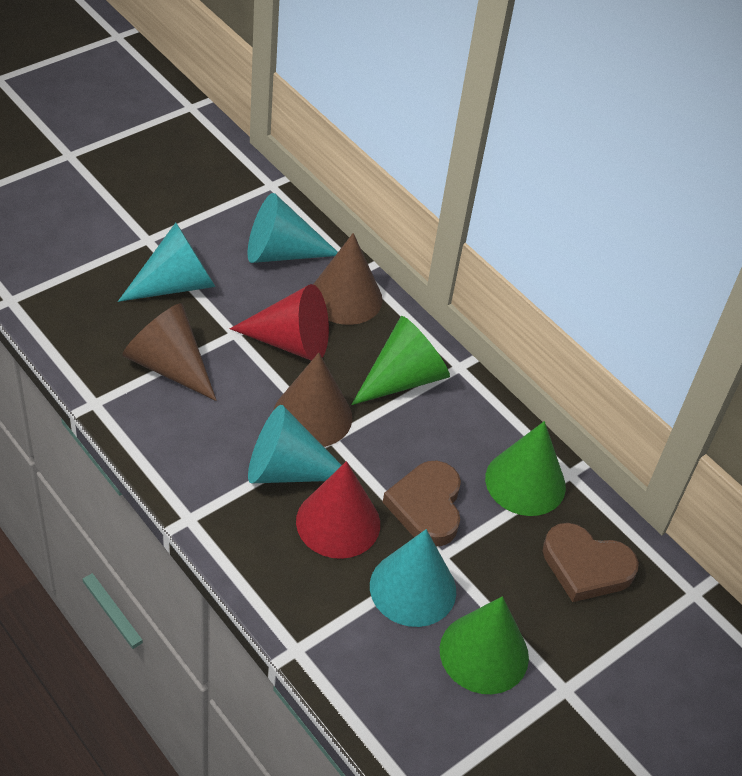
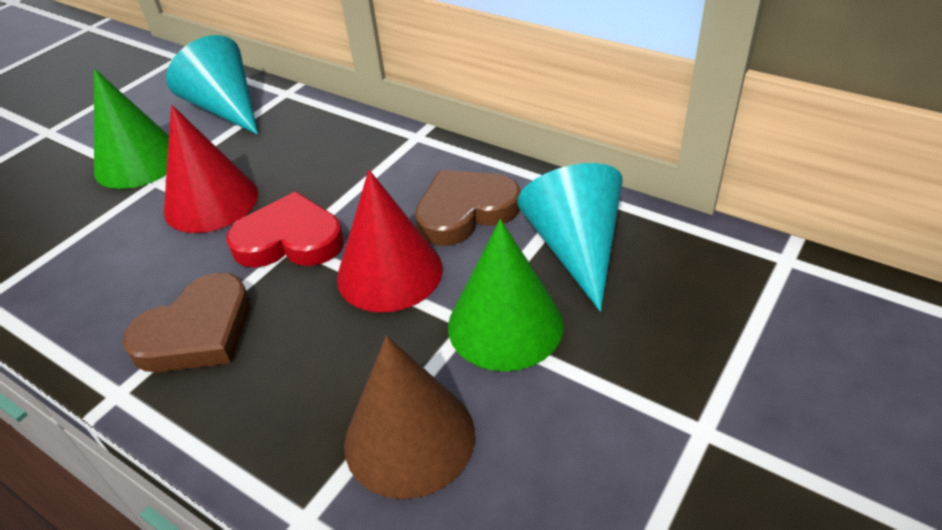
brown cone: 3 -> 1
green cone: 3 -> 2
red heart: 0 -> 1
turquoise cone: 4 -> 2

